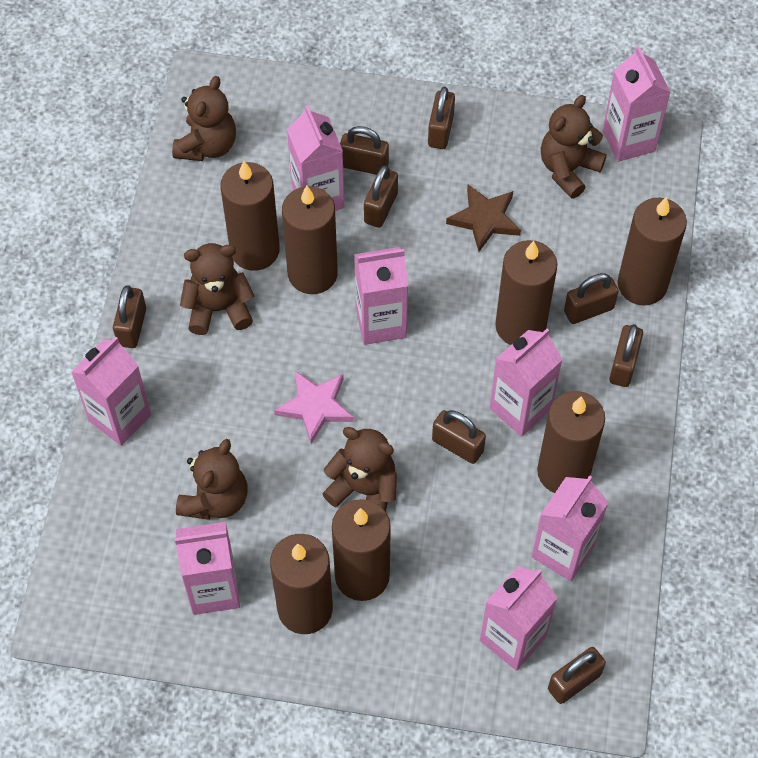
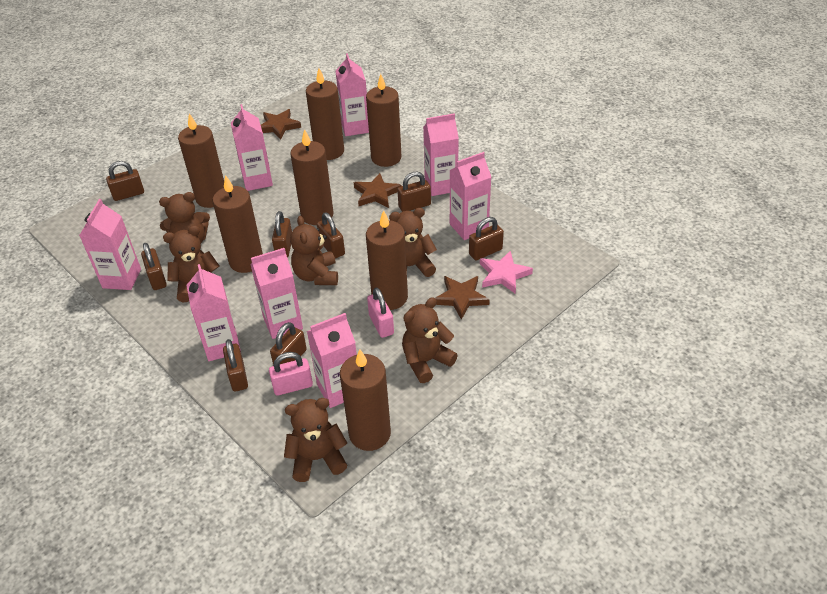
brown star: 1 -> 3
brown teddy bear: 5 -> 6
pink padlock: 0 -> 2

